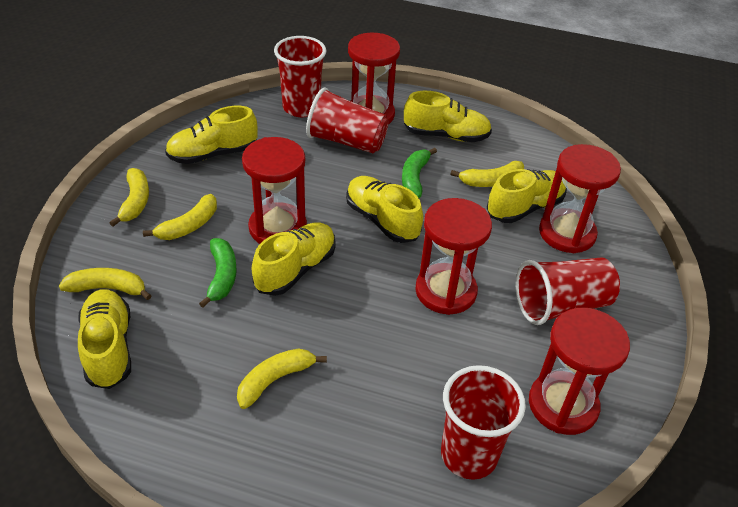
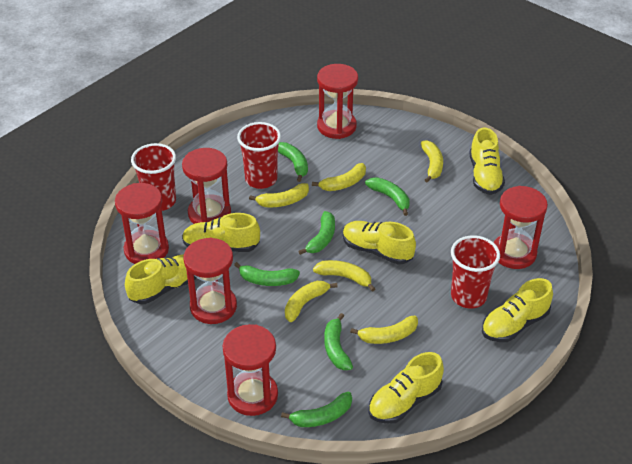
green banana: 2 -> 6
red cup: 4 -> 3
red hourglass: 5 -> 6
yellow banana: 5 -> 6

